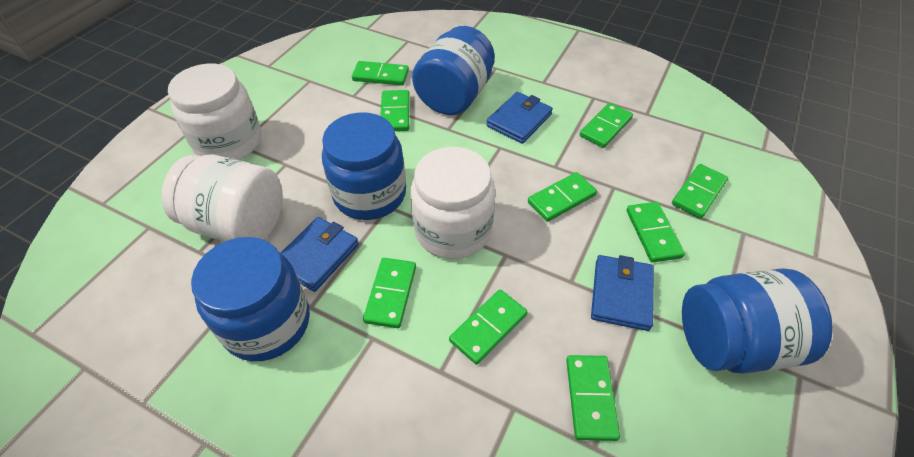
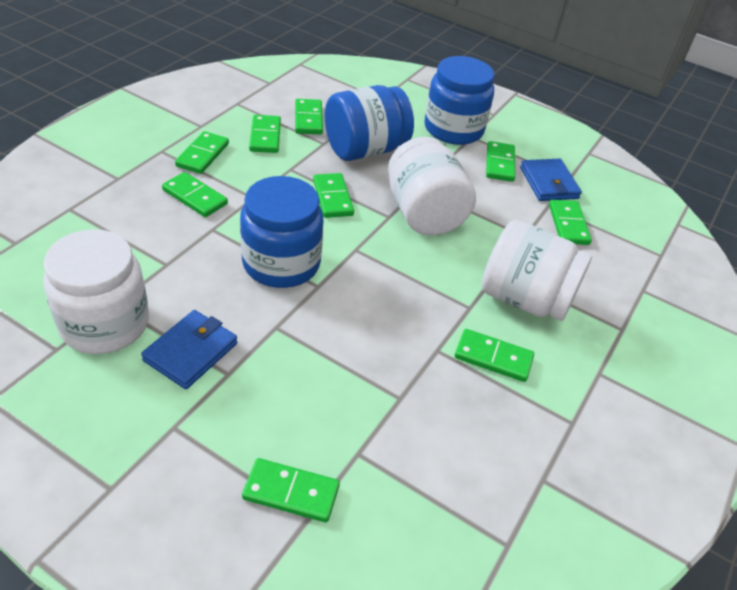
blue jar: 4 -> 3
blue wallet: 3 -> 2

